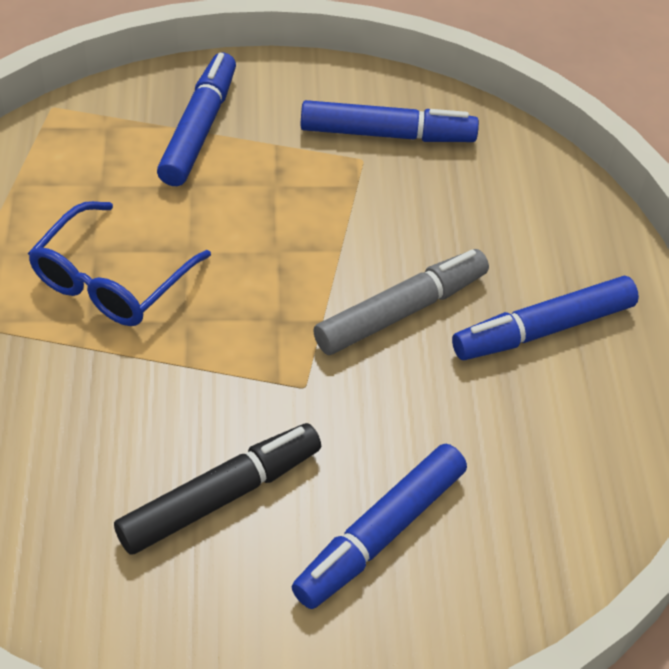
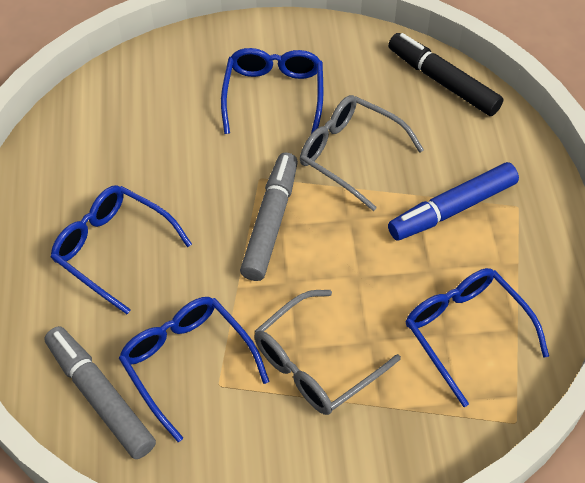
blue glasses: 1 -> 4
blue marker: 4 -> 1
grey glasses: 0 -> 2
grey marker: 1 -> 2

